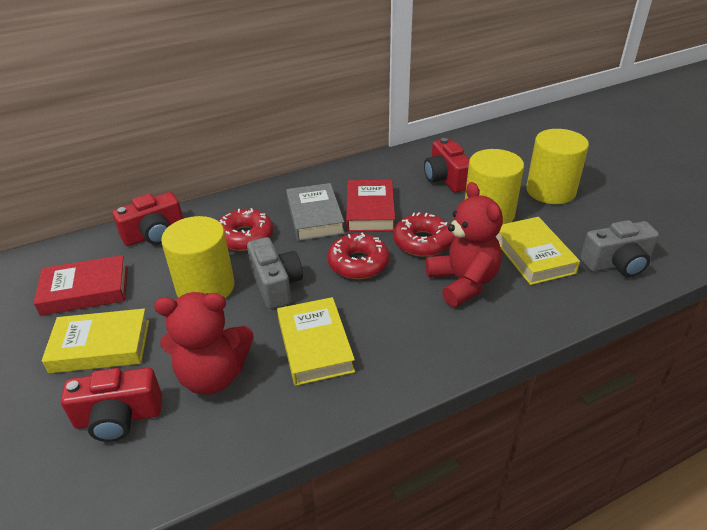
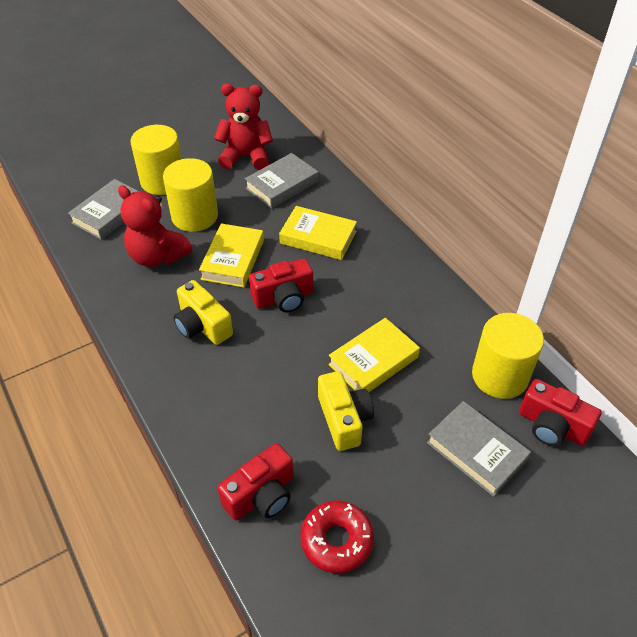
grey book: 1 -> 3
grey camera: 2 -> 0
red book: 2 -> 0
red donut: 3 -> 1
yellow camera: 0 -> 2

